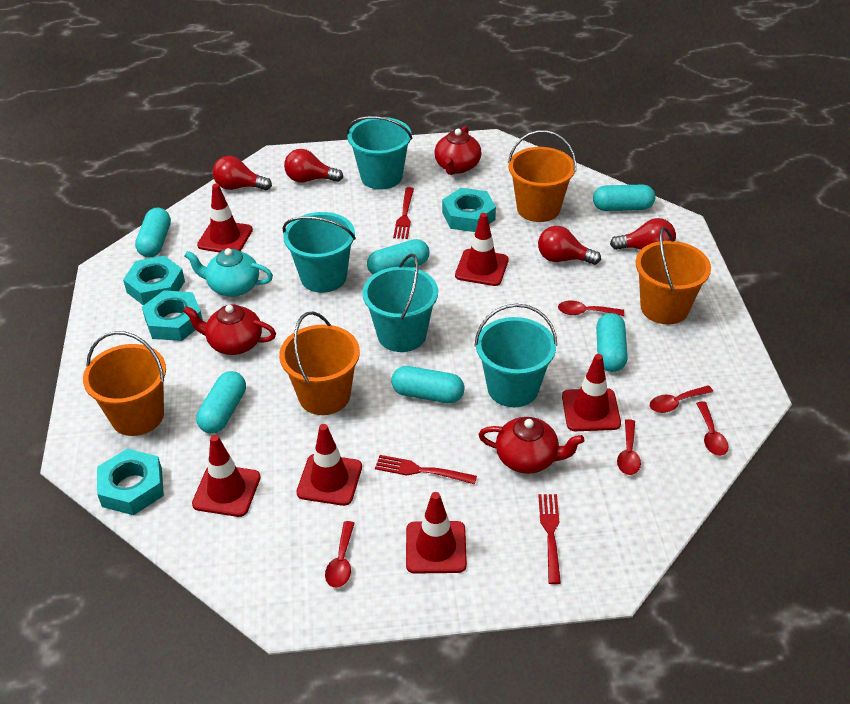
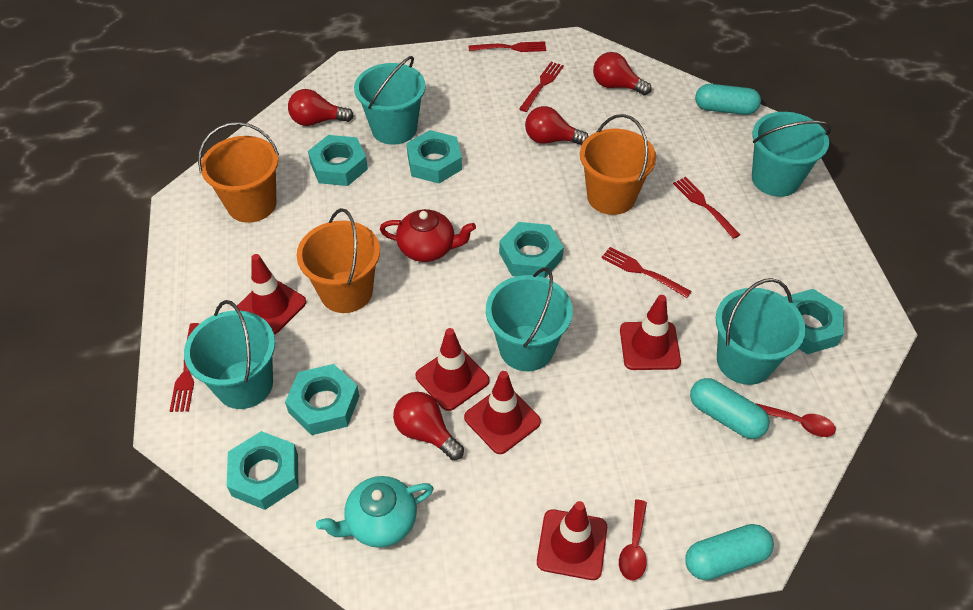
orange bucket: 4 -> 3
red fork: 3 -> 5
red spoon: 5 -> 2
red teapot: 3 -> 1
red traffic cone: 6 -> 5
turquoise bucket: 4 -> 5
turquoise capsule: 6 -> 3
turquoise nut: 4 -> 6

